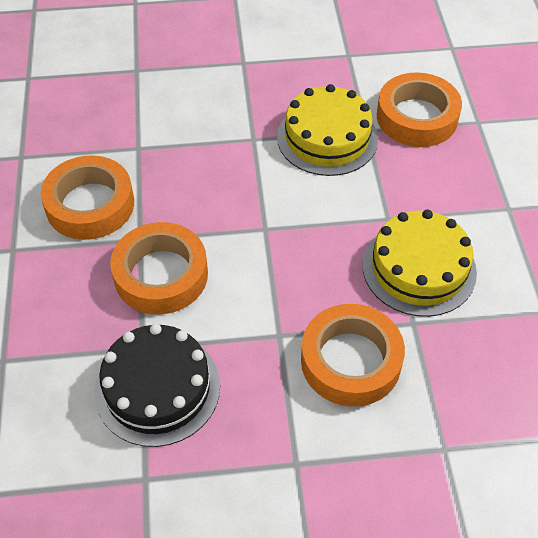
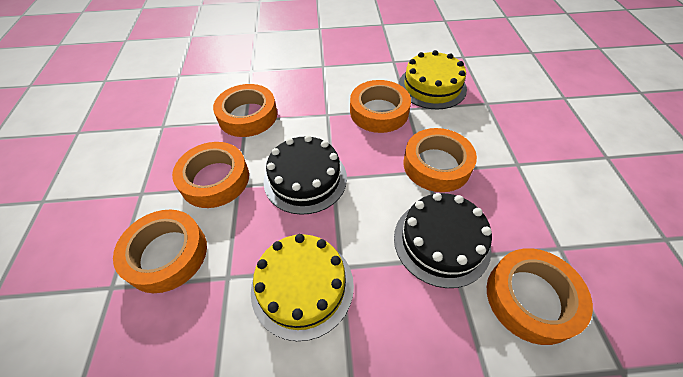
black cake: 1 -> 2
orange tape: 4 -> 6

